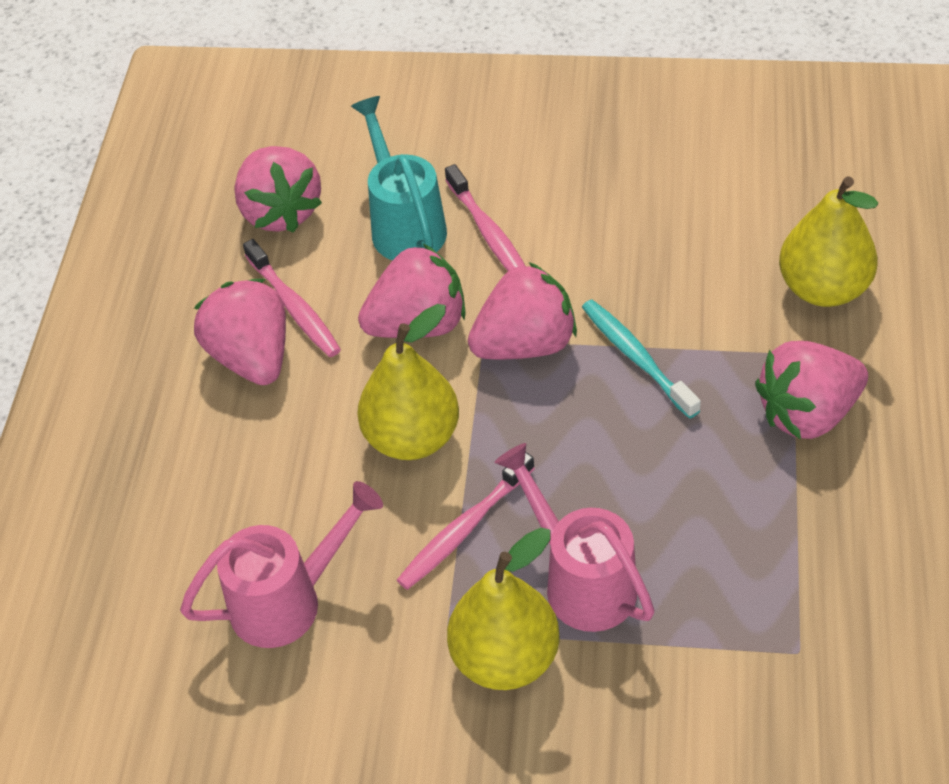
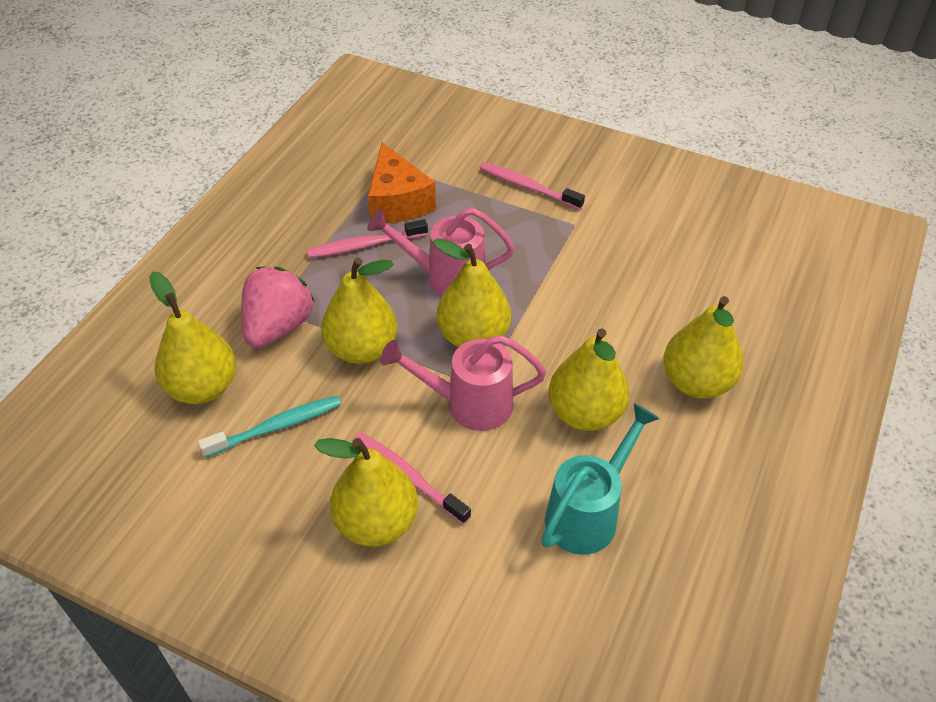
orange cheese: 0 -> 1
pink strawberry: 5 -> 1
yellow pear: 3 -> 6

